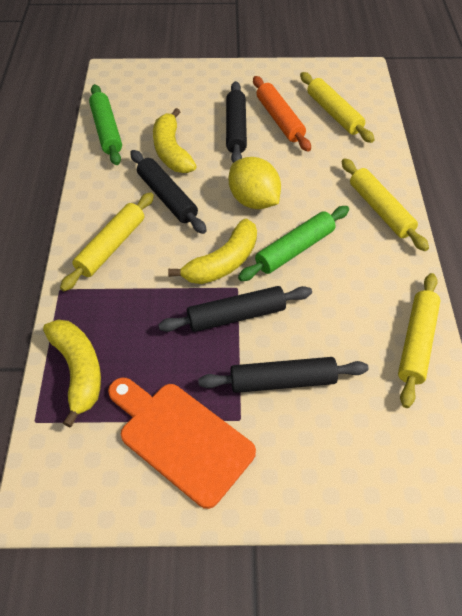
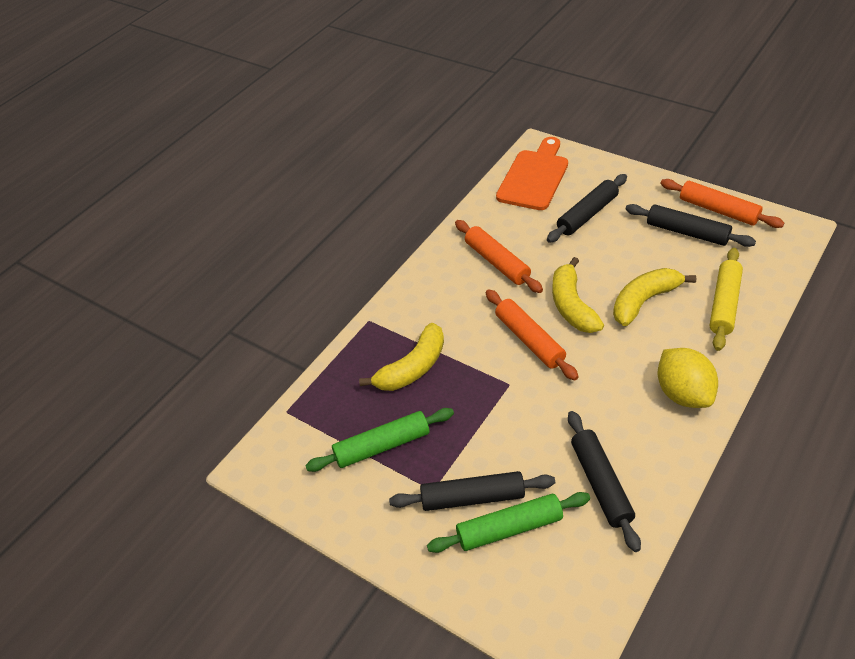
orange rolling pin: 1 -> 3
yellow rolling pin: 4 -> 1

